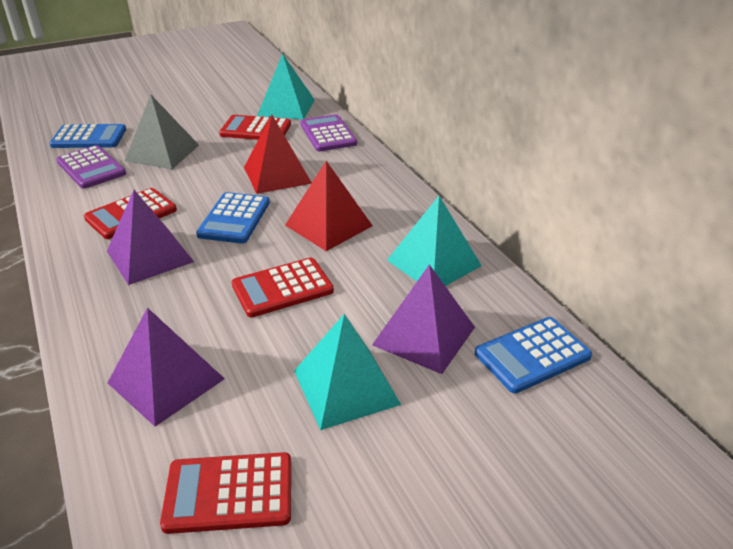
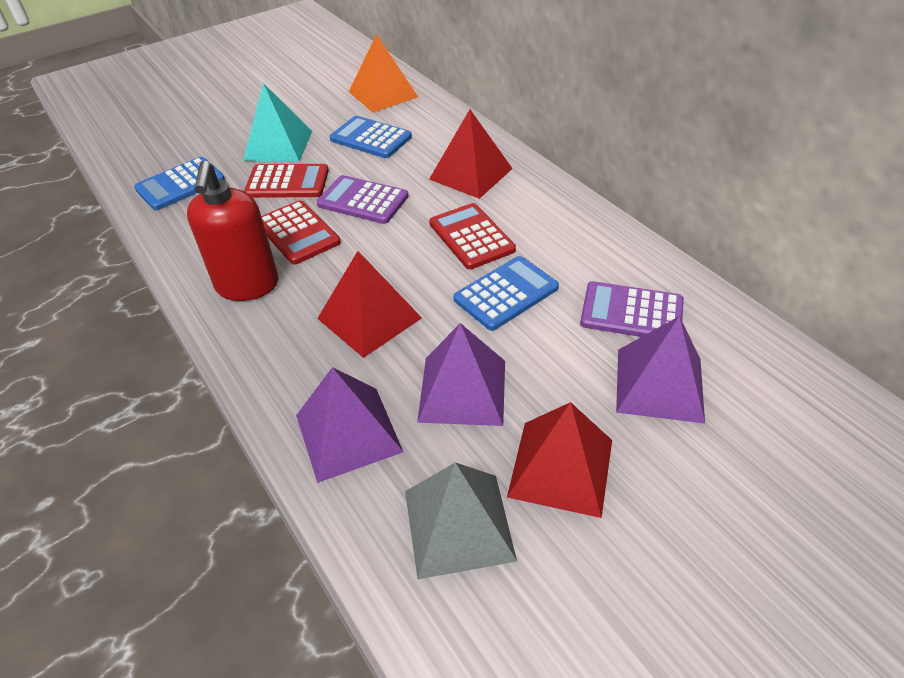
orange pyramid: 0 -> 1
red calculator: 4 -> 3
red pyramid: 2 -> 3
red soap dispenser: 0 -> 1
turquoise pyramid: 3 -> 1

